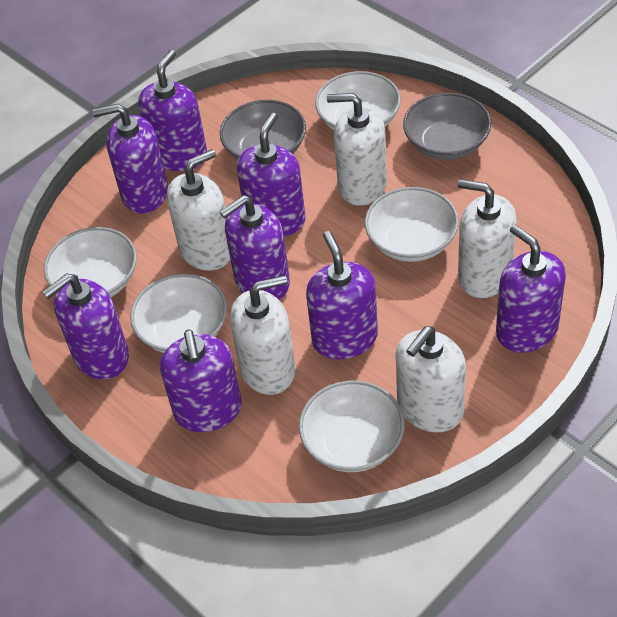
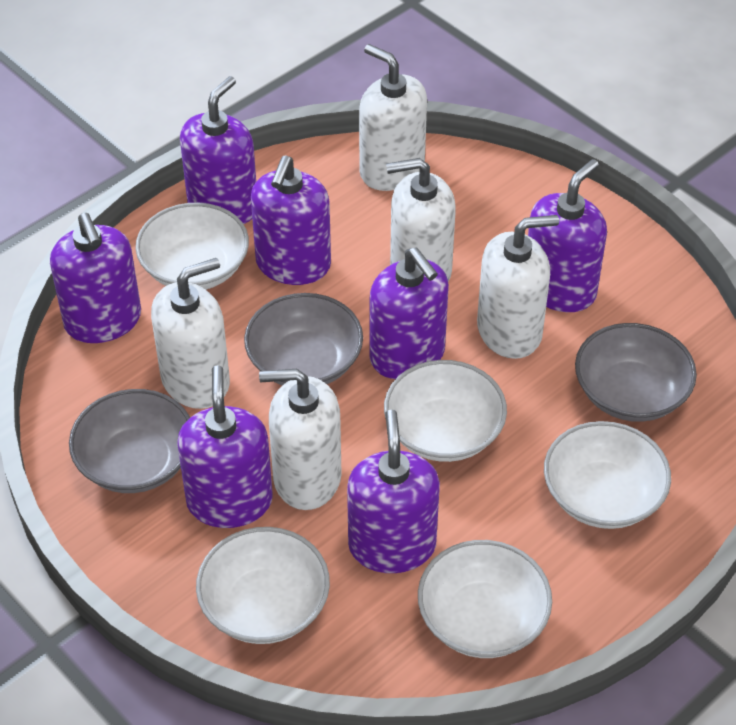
grey bowl: 2 -> 3
purple soap dispenser: 8 -> 7

